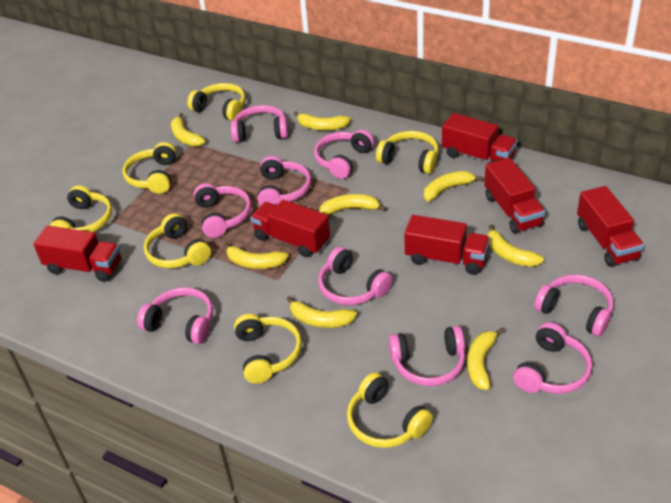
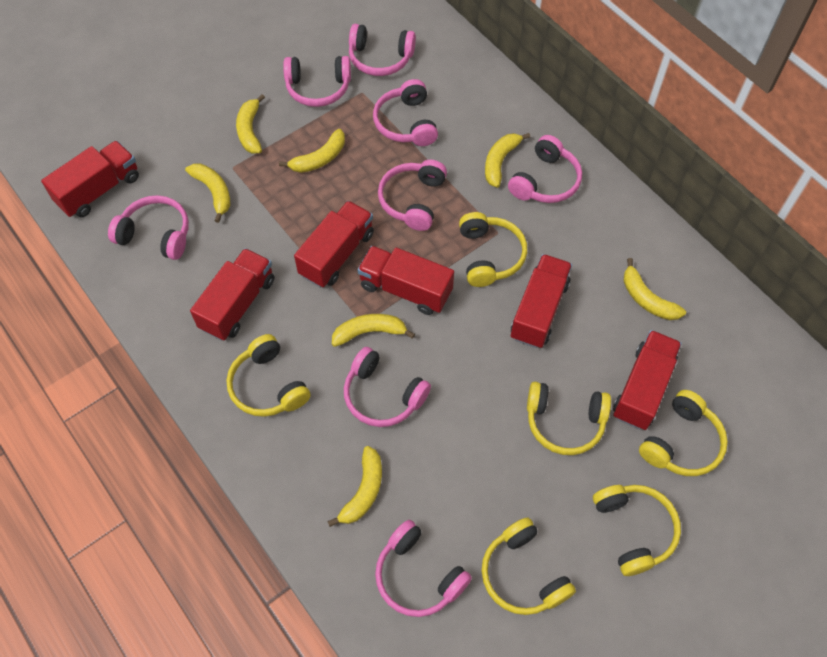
pink headphones: 9 -> 8
yellow banana: 8 -> 7
yellow headphones: 7 -> 6

